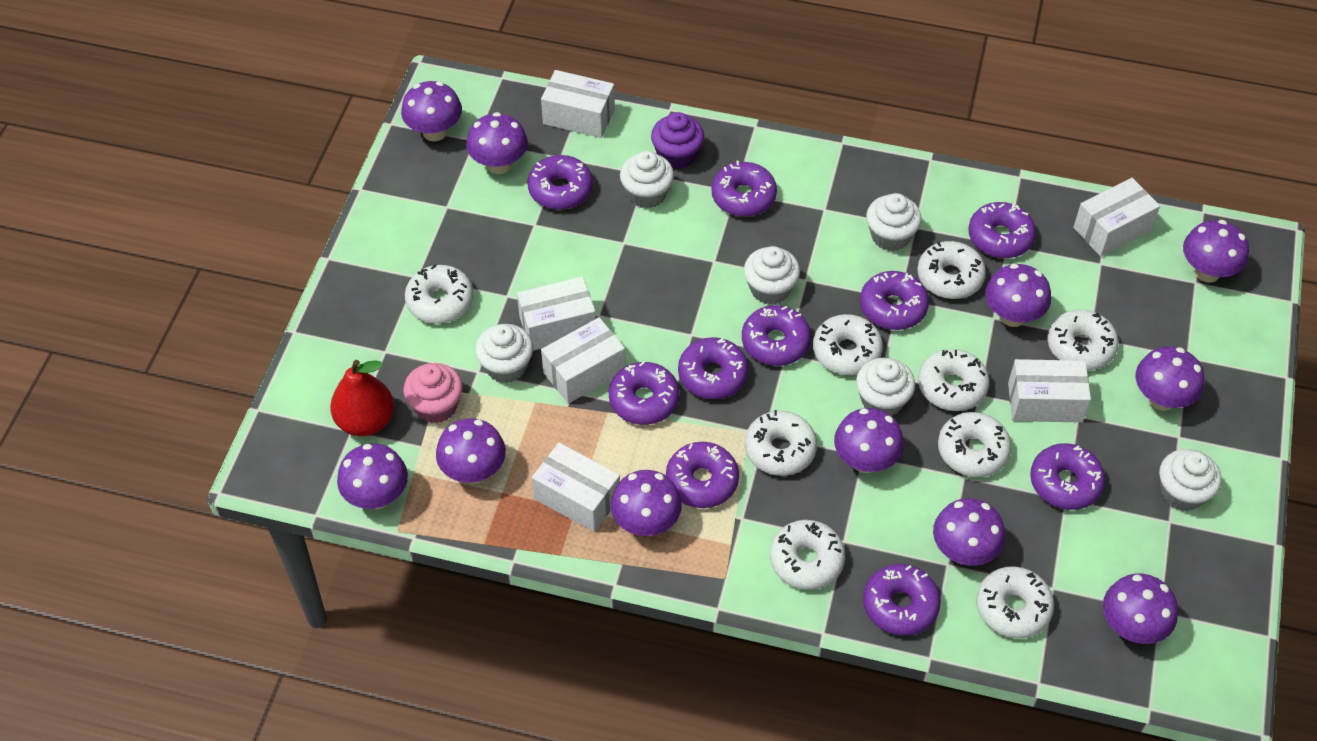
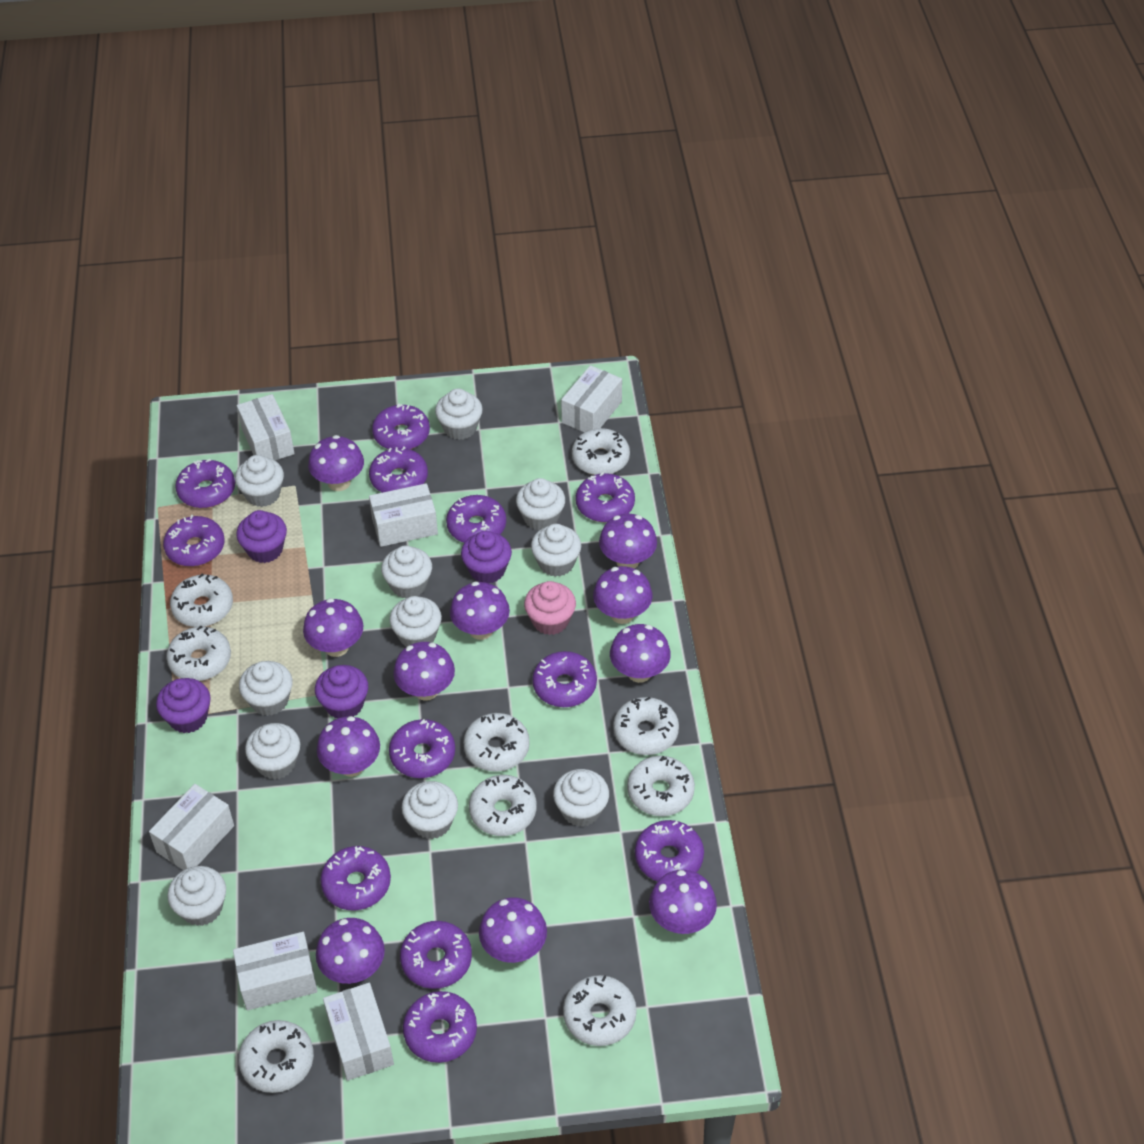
purple cupcake: 1 -> 4
purple donut: 10 -> 12
red pear: 1 -> 0
white cupcake: 6 -> 11

